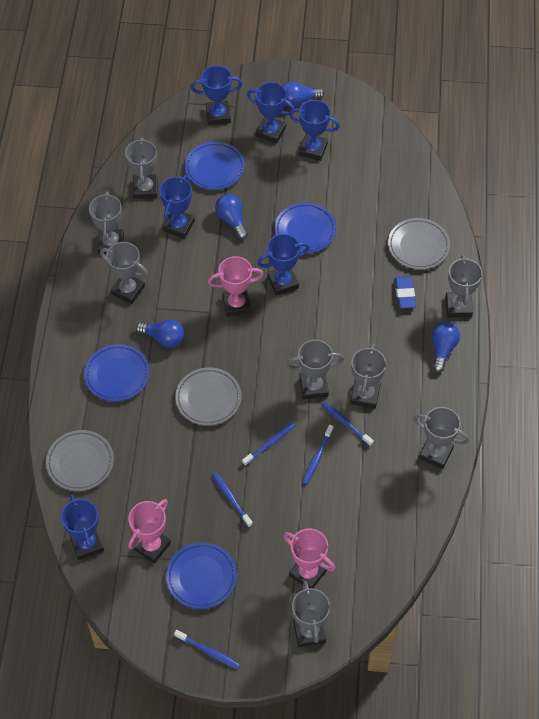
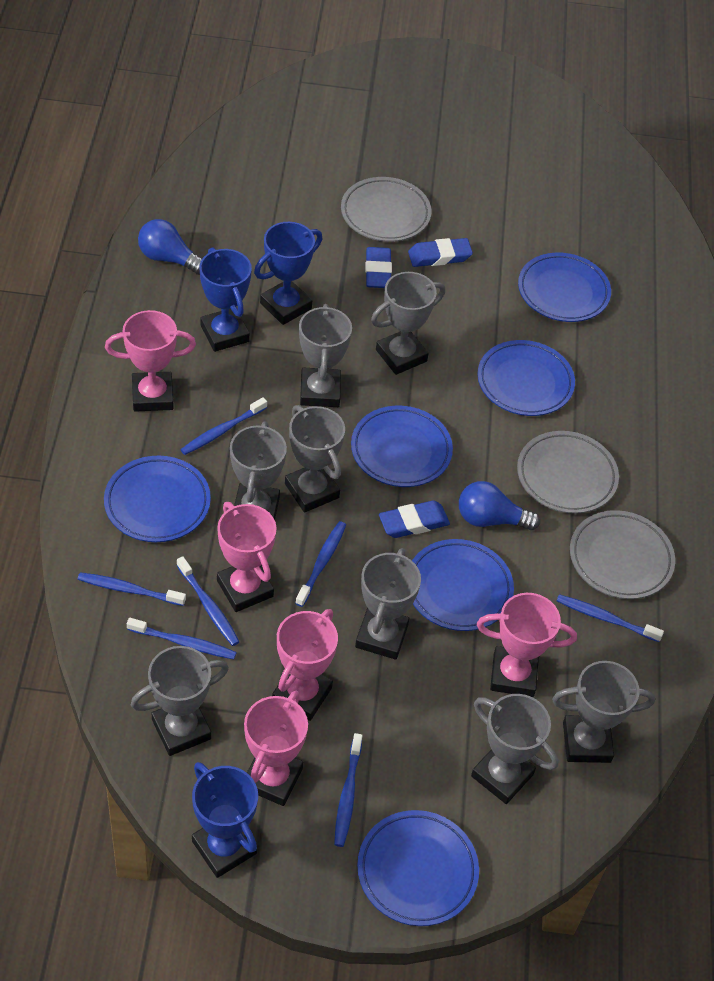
blue eraser: 1 -> 3
blue light bulb: 4 -> 2
blue plate: 4 -> 6
blue toothbrush: 5 -> 7
blue trophy: 6 -> 3
pink trophy: 3 -> 5

